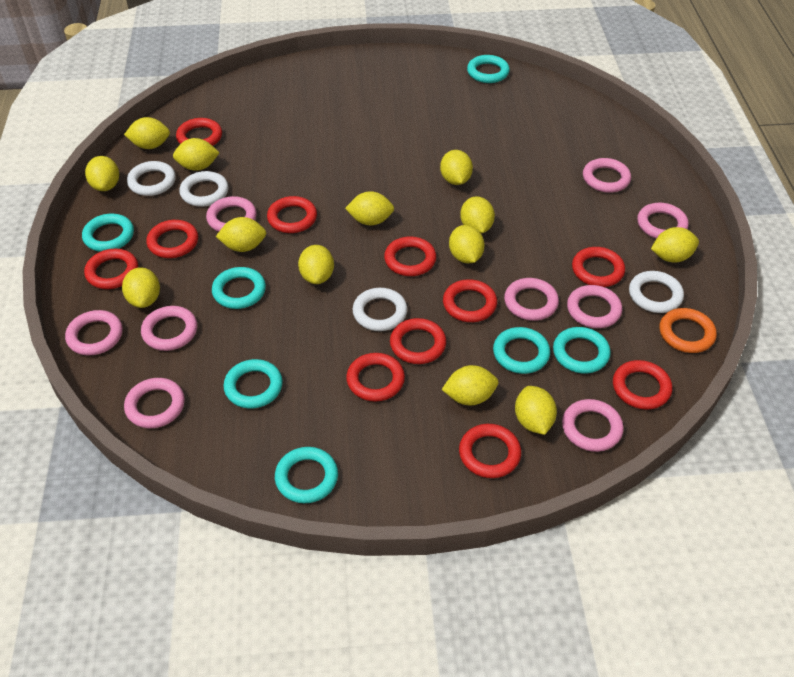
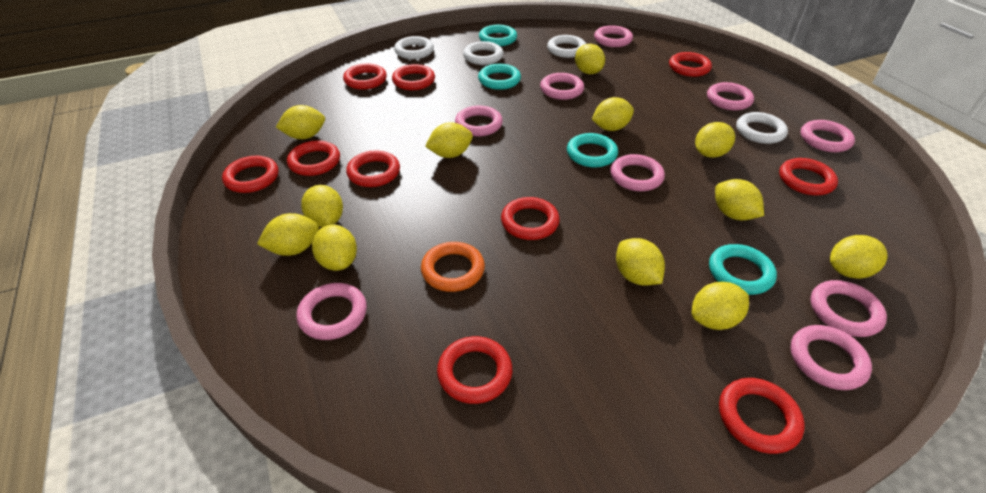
red ring: 11 -> 10
turquoise ring: 7 -> 4
yellow lemon: 13 -> 12

